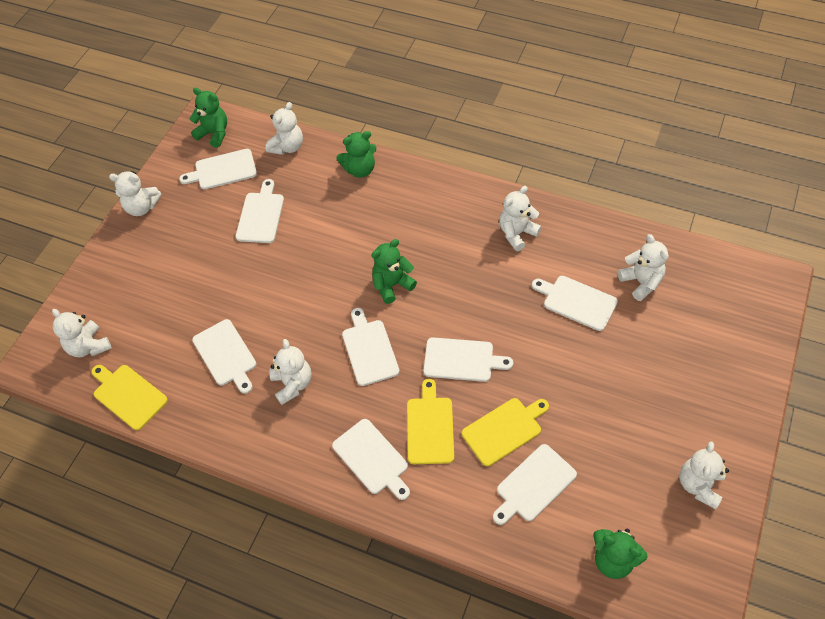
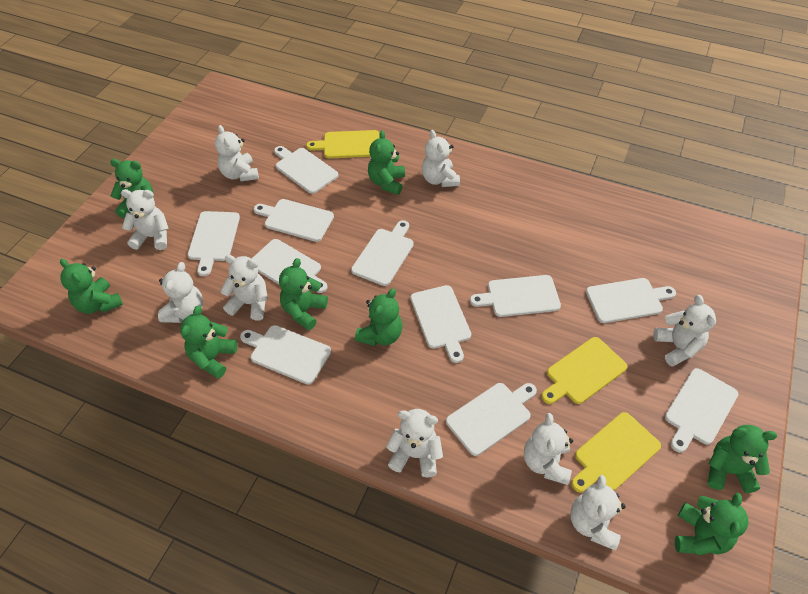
green teddy bear: 4 -> 8
white cutting board: 8 -> 11
white teddy bear: 7 -> 9

